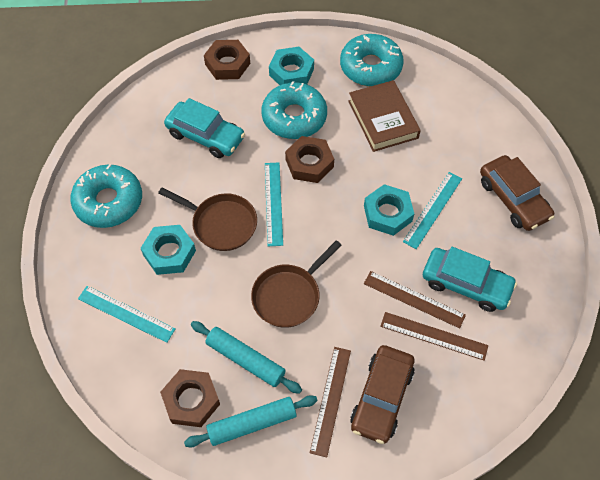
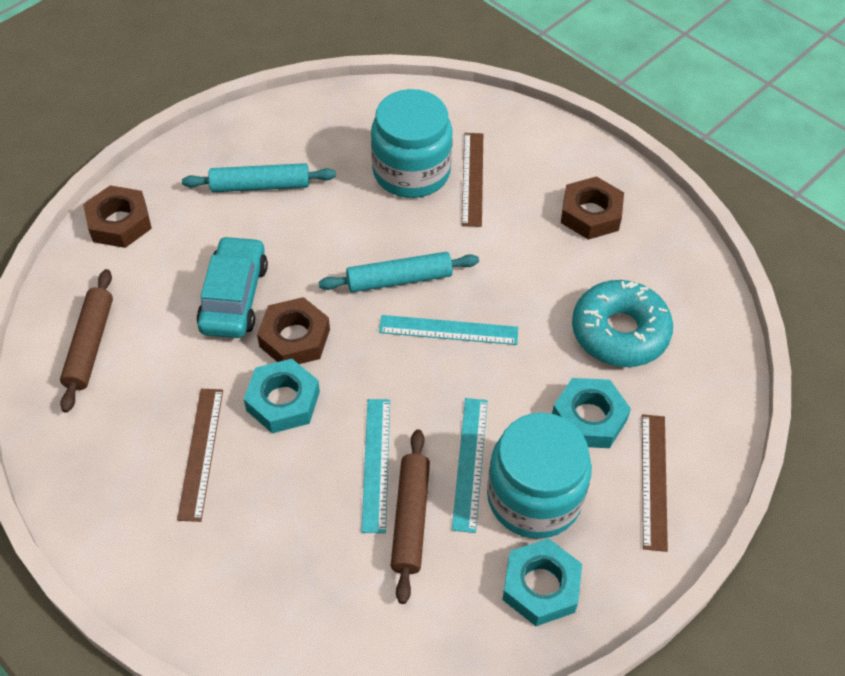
brown book: 1 -> 0
brown car: 2 -> 0
brown pan: 2 -> 0
brown rolling pin: 0 -> 2
turquoise car: 2 -> 1
turquoise donut: 3 -> 1
turquoise jar: 0 -> 2

